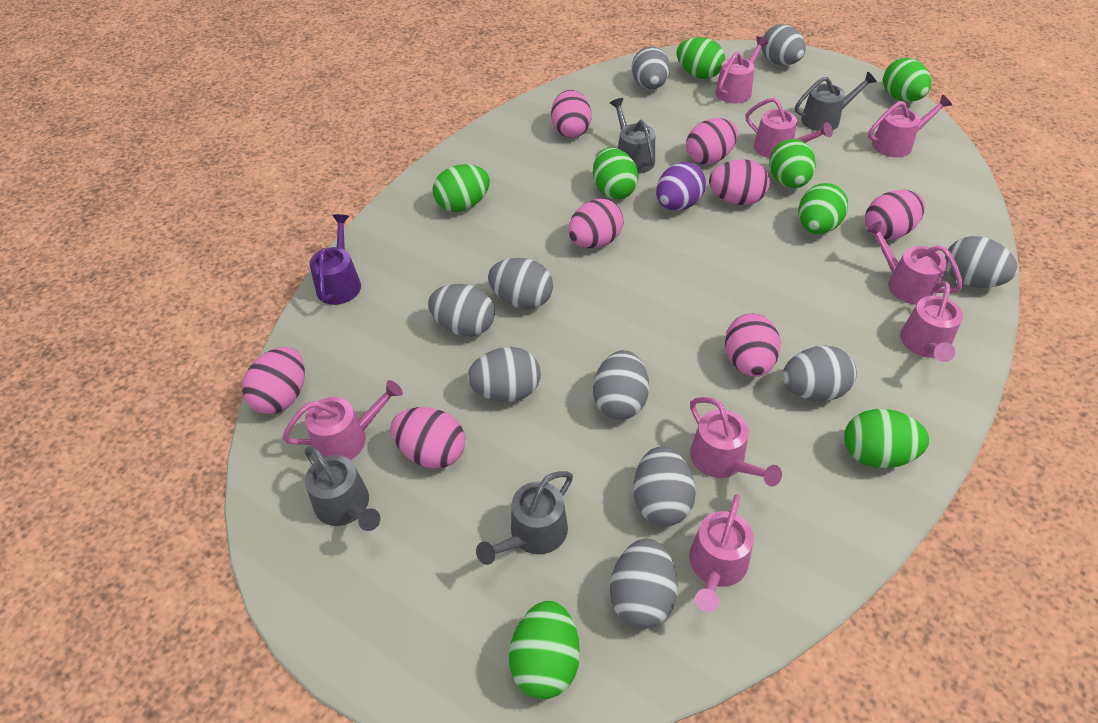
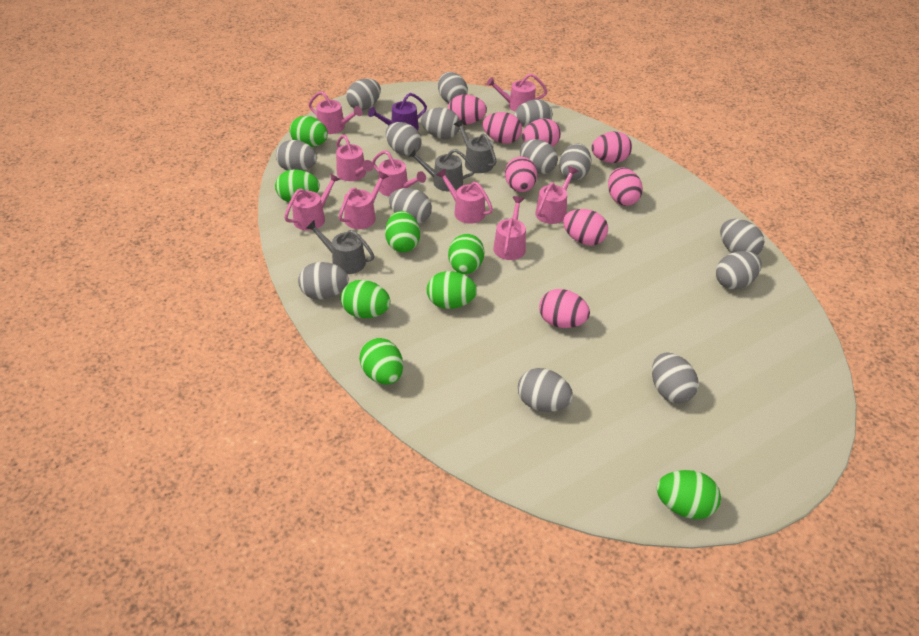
grey egg: 10 -> 14
grey watering can: 4 -> 3
pink watering can: 8 -> 9
purple egg: 1 -> 0

